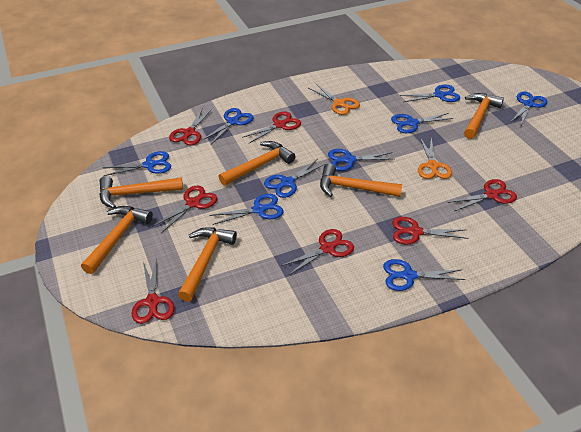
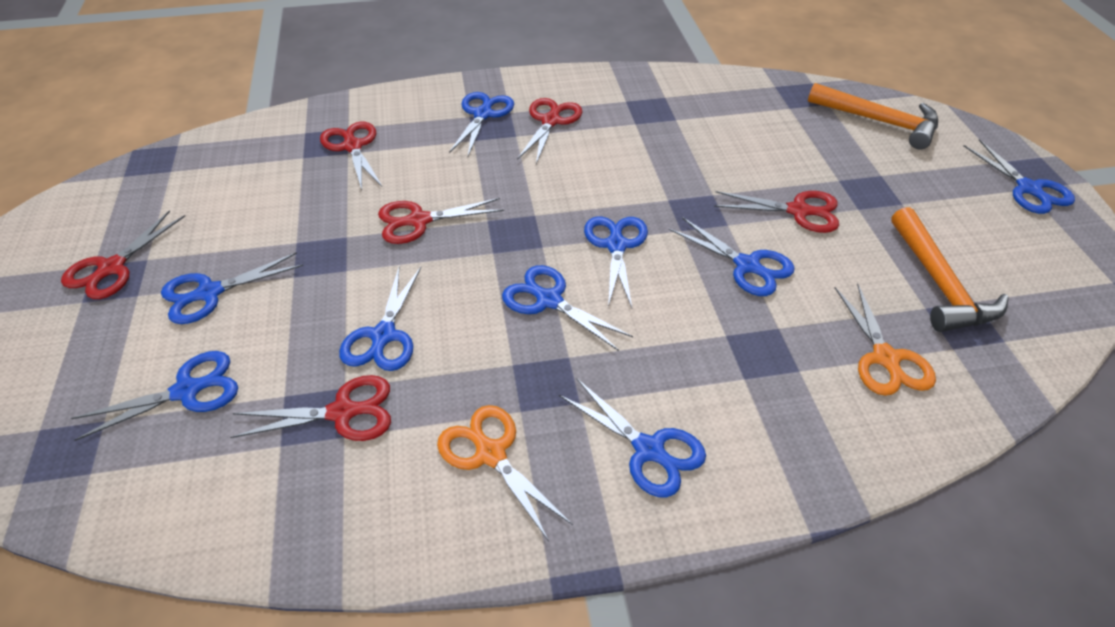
orange hammer: 6 -> 2
red scissors: 7 -> 6

